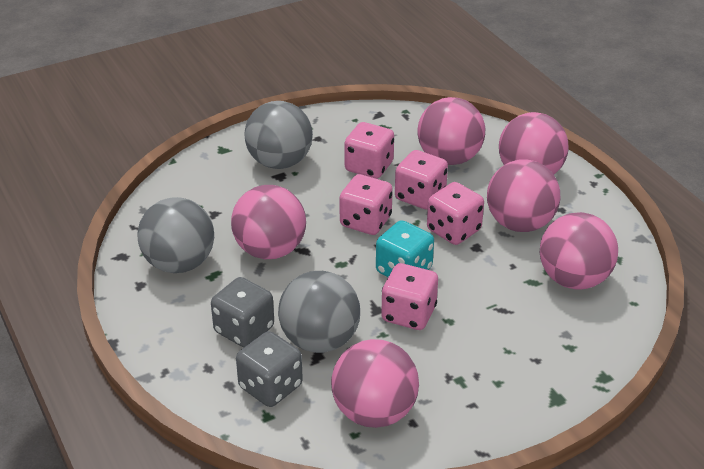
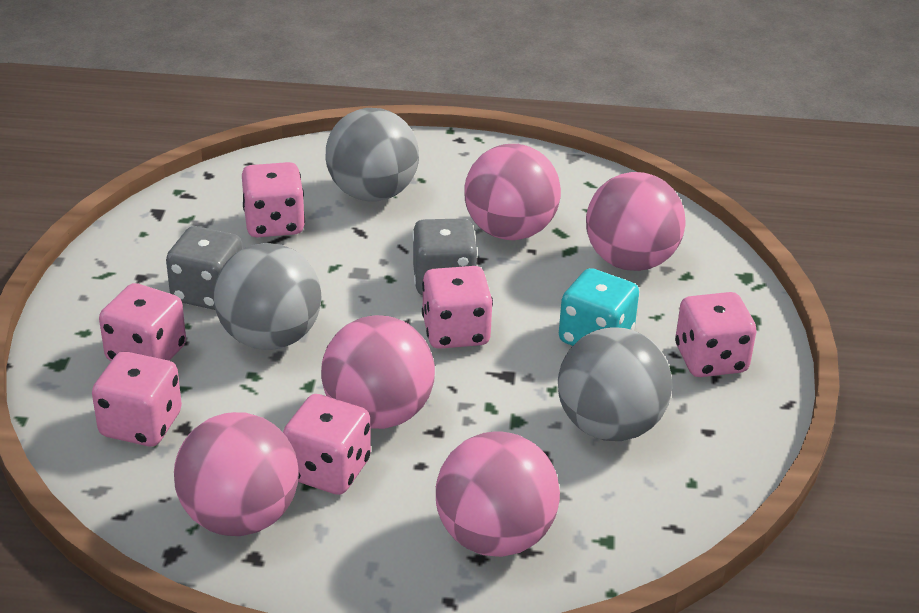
pink ball: 6 -> 5
pink dice: 5 -> 6

